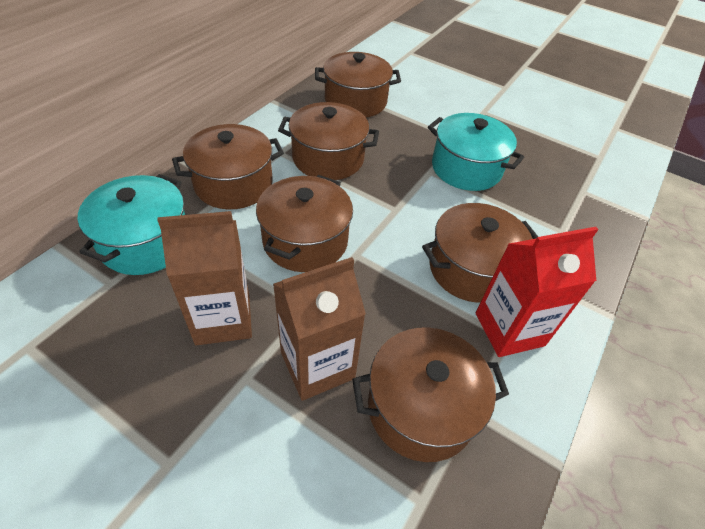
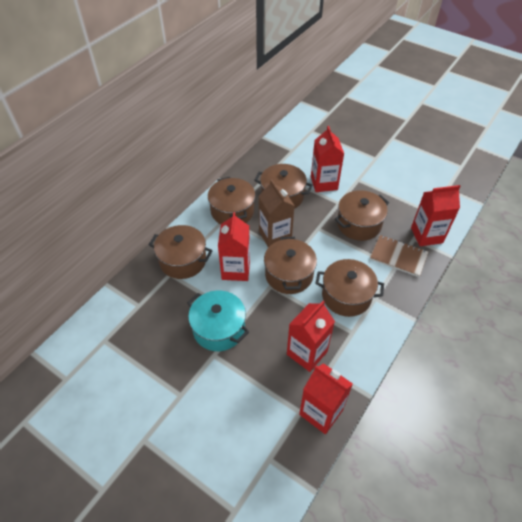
brown carton: 2 -> 1
brown notebook: 0 -> 1
red carton: 1 -> 5
turquoise pot: 2 -> 1

